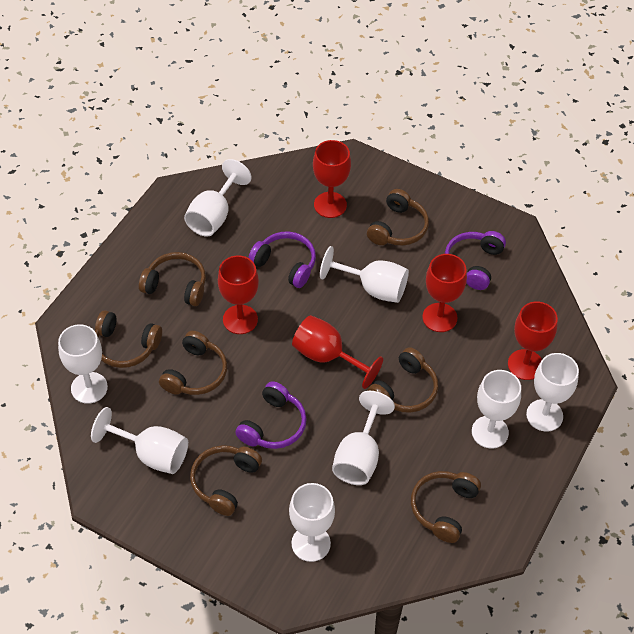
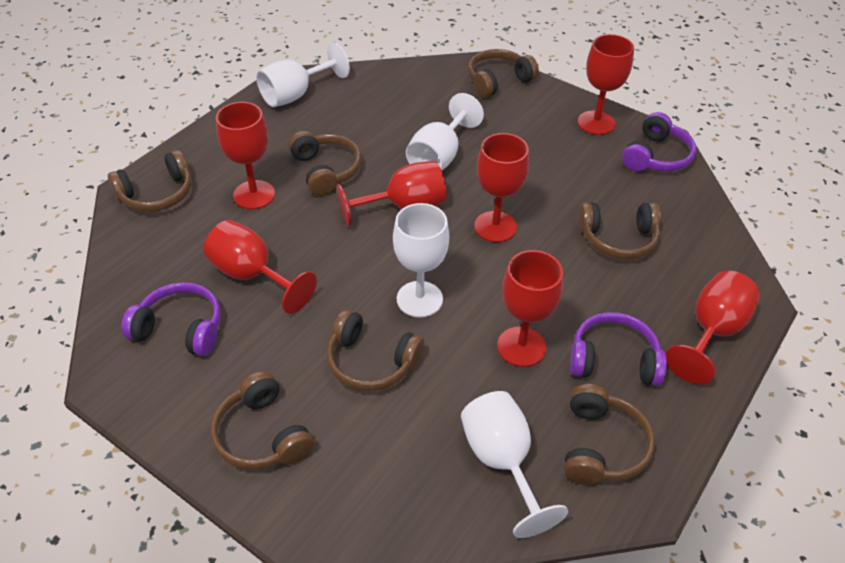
red goblet: 5 -> 7
white goblet: 8 -> 4

